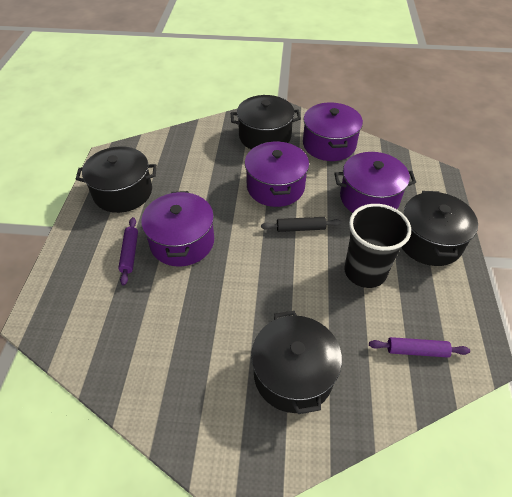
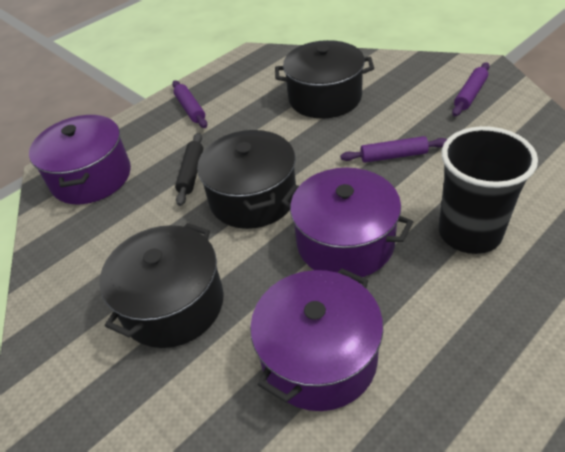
black pot: 4 -> 3
purple pot: 4 -> 3
purple rolling pin: 2 -> 3

